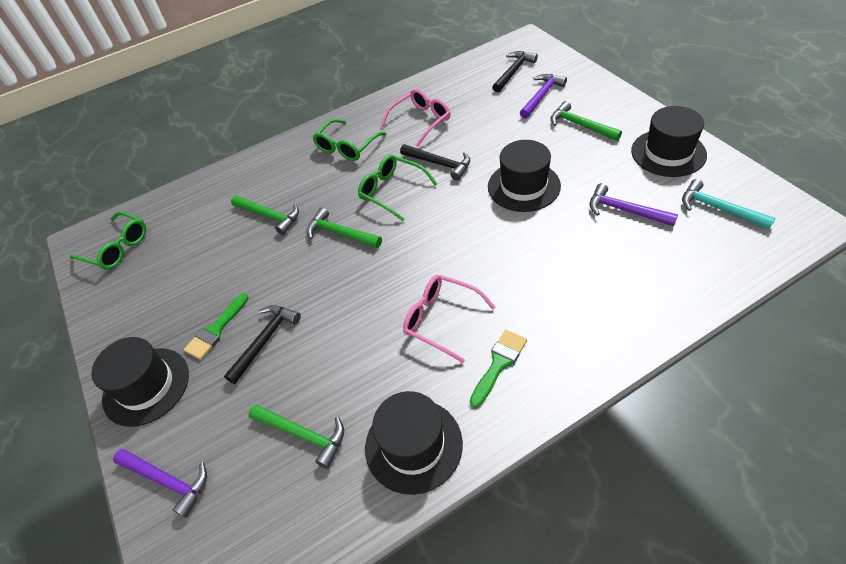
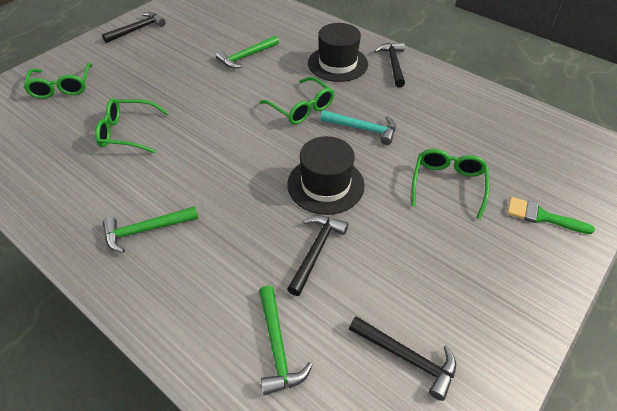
black hammer: 3 -> 4
black hat: 4 -> 2
green brush: 2 -> 1
green glasses: 3 -> 4
green hammer: 4 -> 3
pink glasses: 2 -> 0
purple hammer: 3 -> 0

